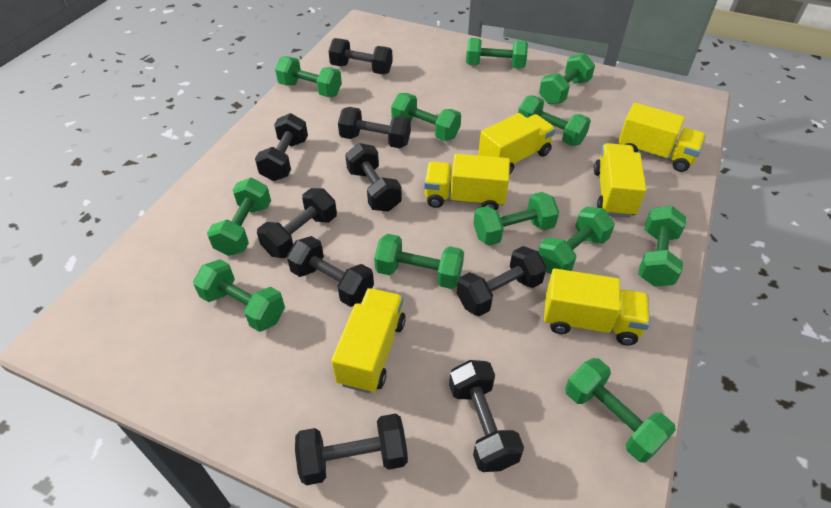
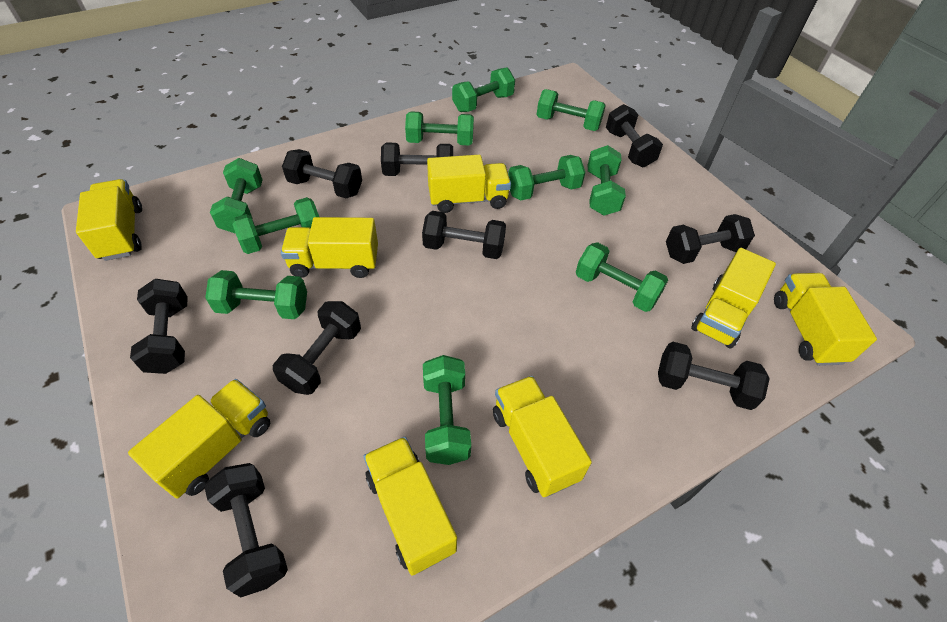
green dumbbell: 12 -> 10
yellow truck: 6 -> 8

